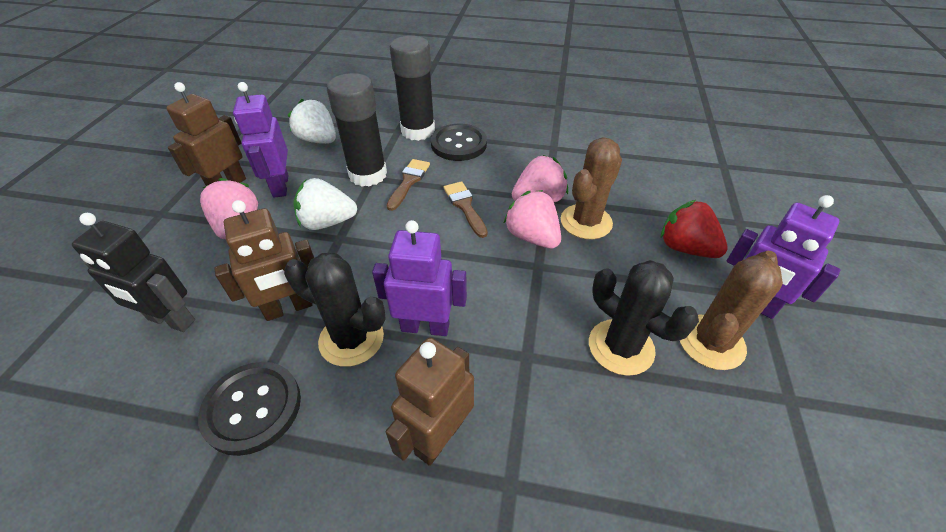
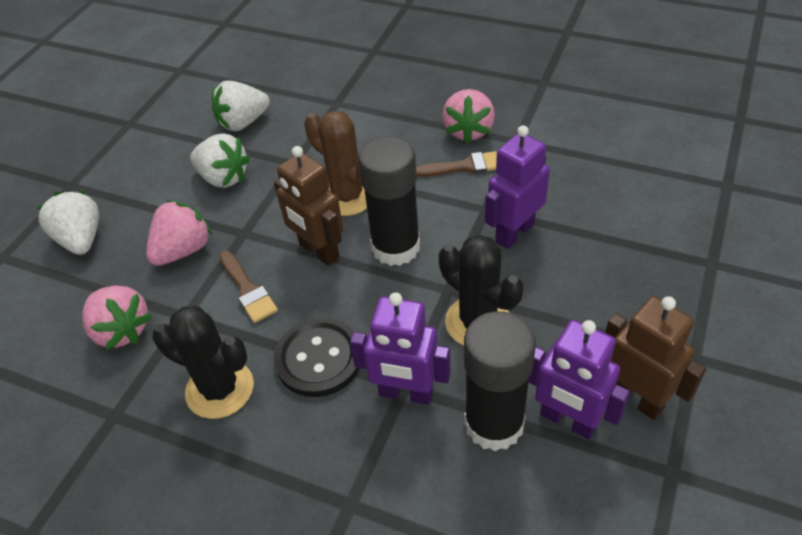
black button: 2 -> 1
black robot: 1 -> 0
brown cactus: 2 -> 1
brown robot: 3 -> 2
red strawberry: 1 -> 0
white strawberry: 2 -> 3

